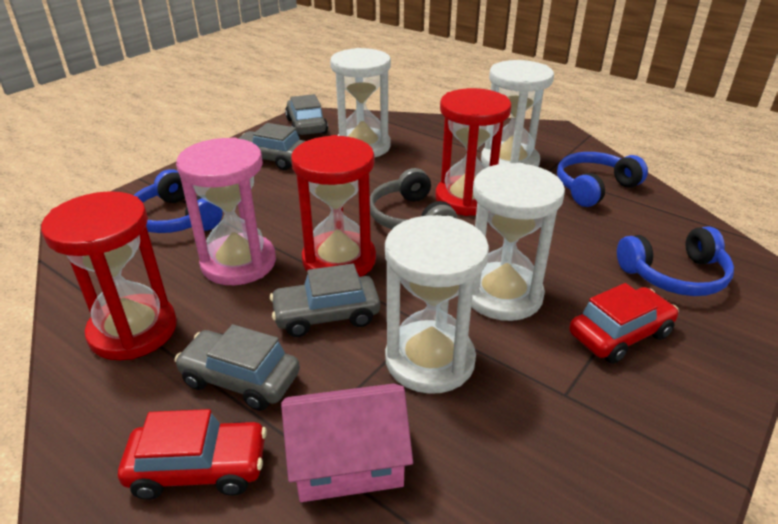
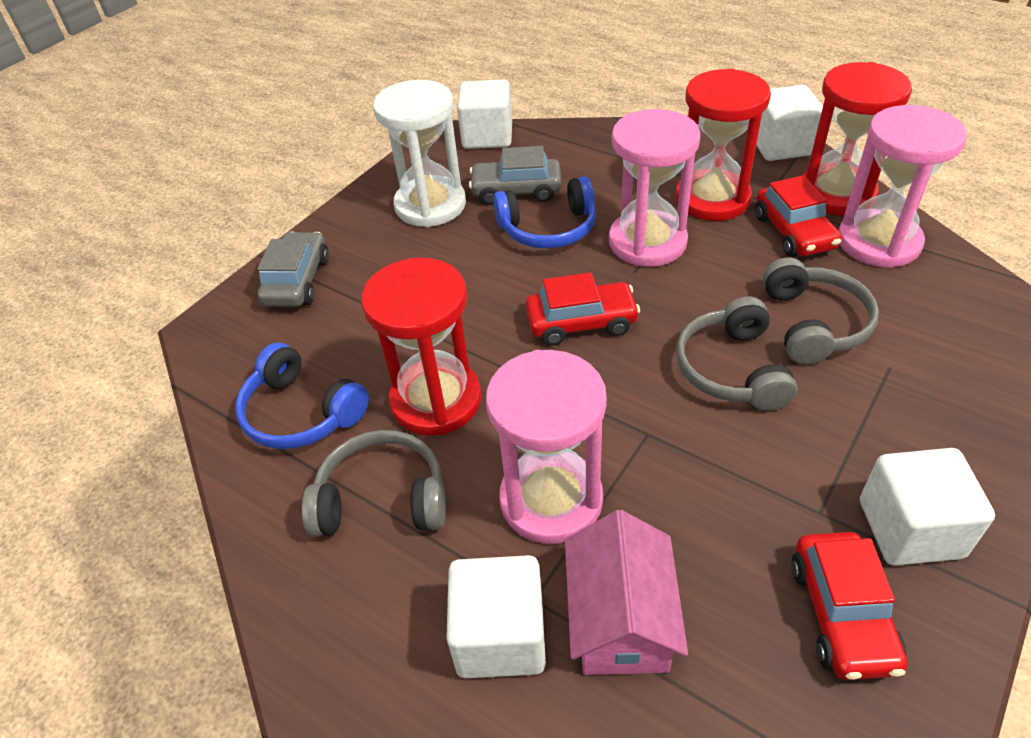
blue headphones: 3 -> 2
grey car: 4 -> 2
grey headphones: 1 -> 3
pink hourglass: 1 -> 3
red car: 2 -> 3
white cube: 0 -> 4
white hourglass: 4 -> 1

